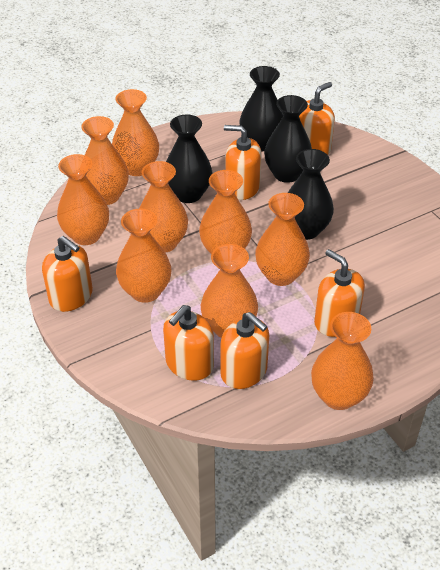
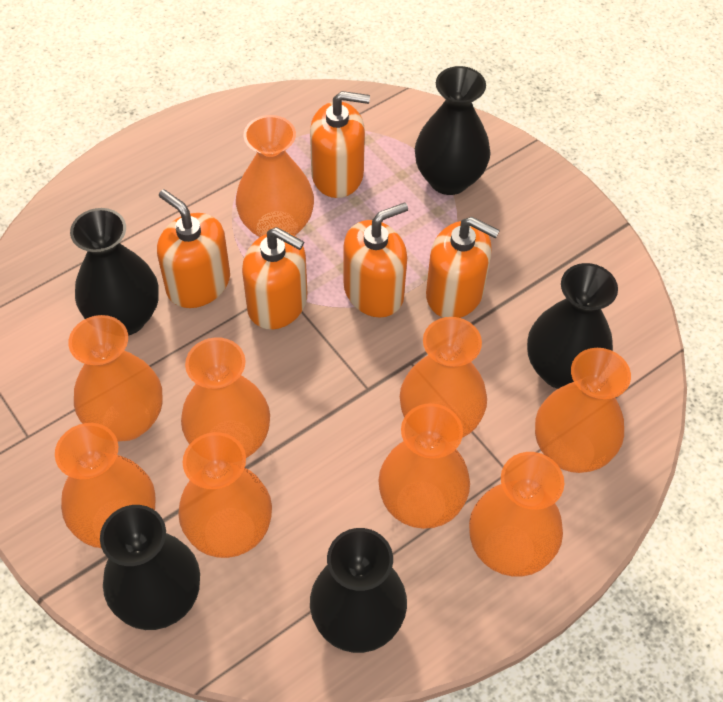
black vase: 4 -> 5
orange soap dispenser: 6 -> 5

